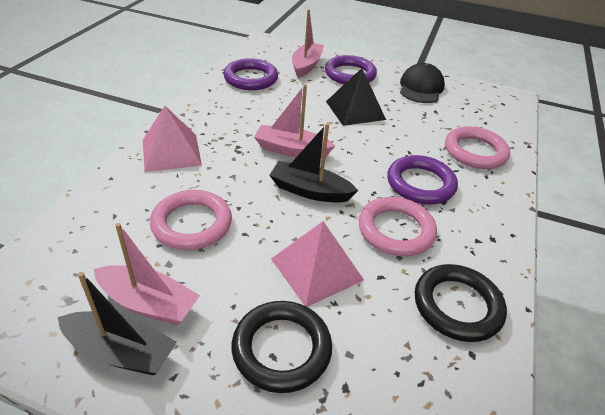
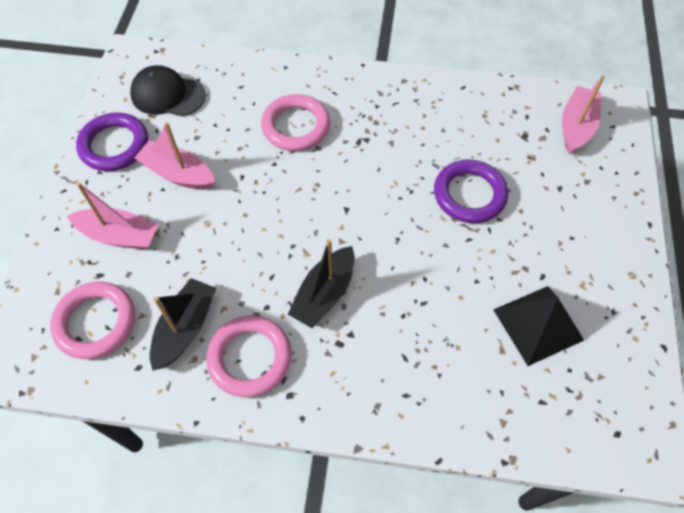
black ring: 2 -> 0
pink pyramid: 2 -> 0
purple ring: 3 -> 2

